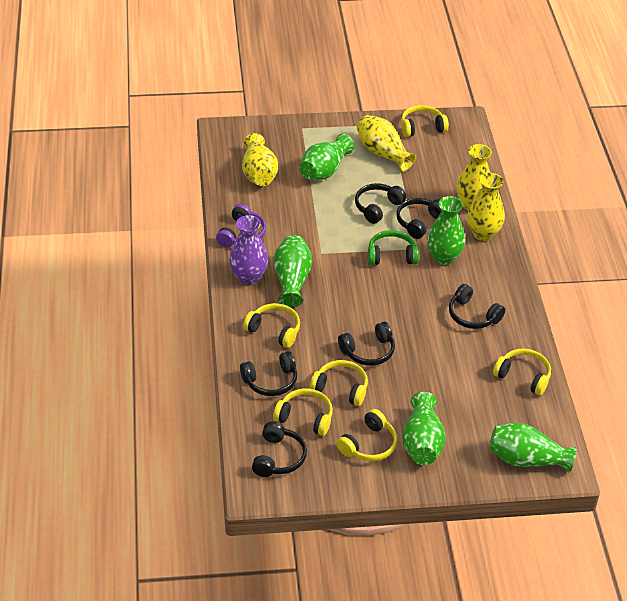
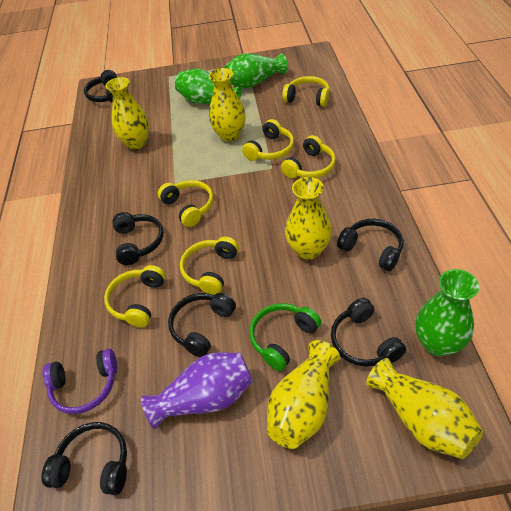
green vase: 5 -> 3
yellow vase: 4 -> 5

